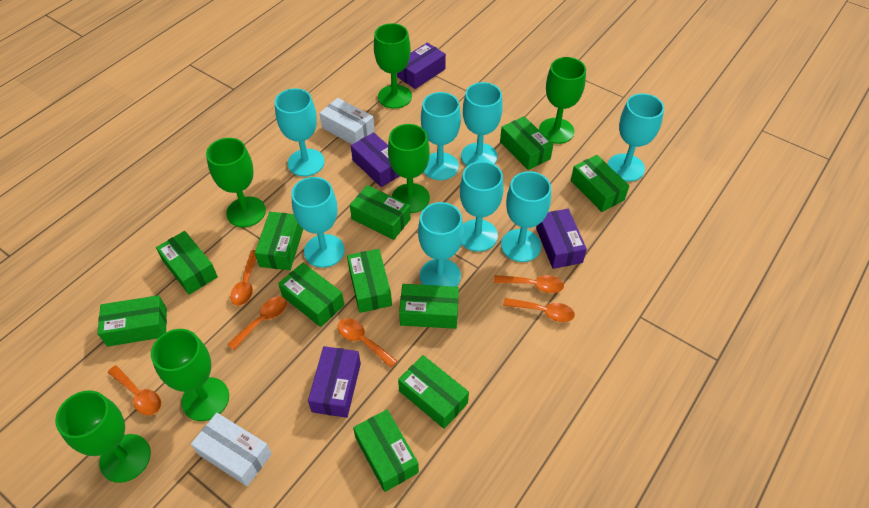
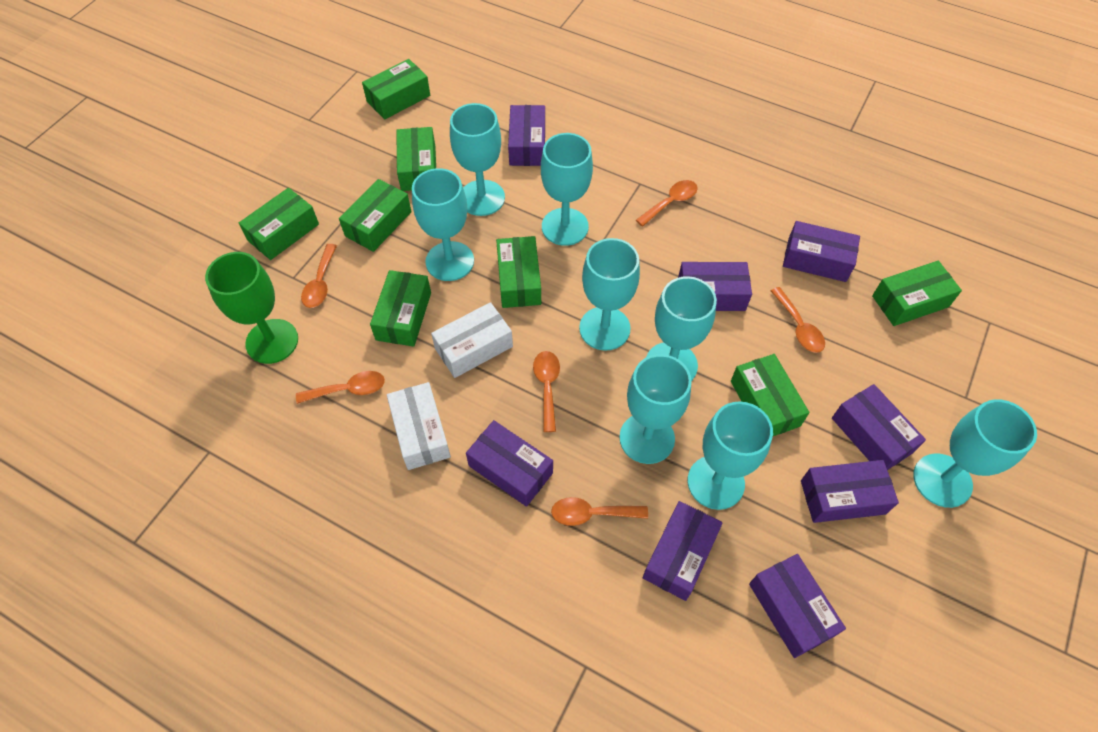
green box: 11 -> 8
green goblet: 6 -> 1
purple box: 4 -> 8

